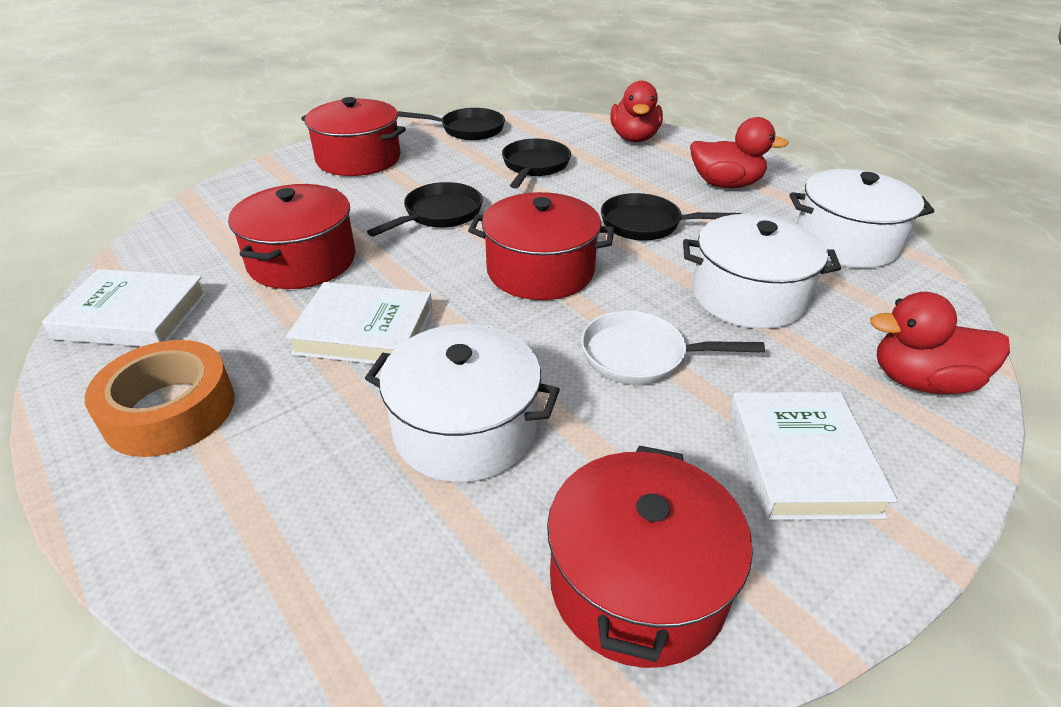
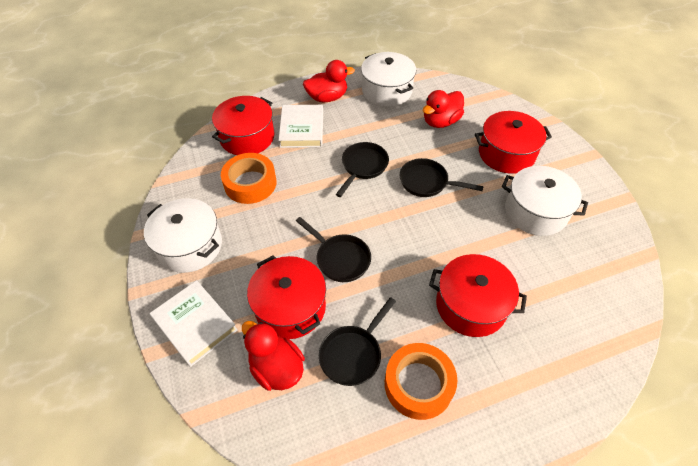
orange tape: 1 -> 2
white book: 3 -> 2
white pan: 1 -> 0

